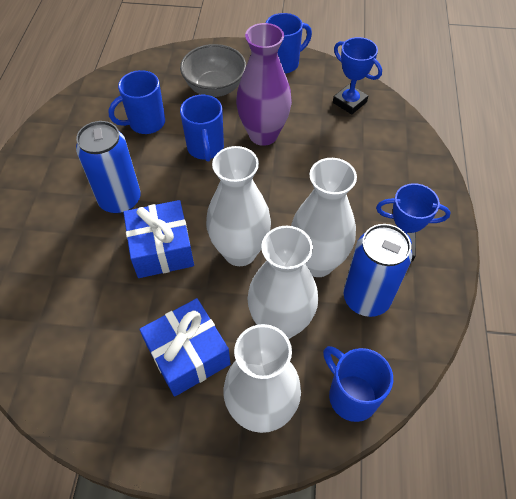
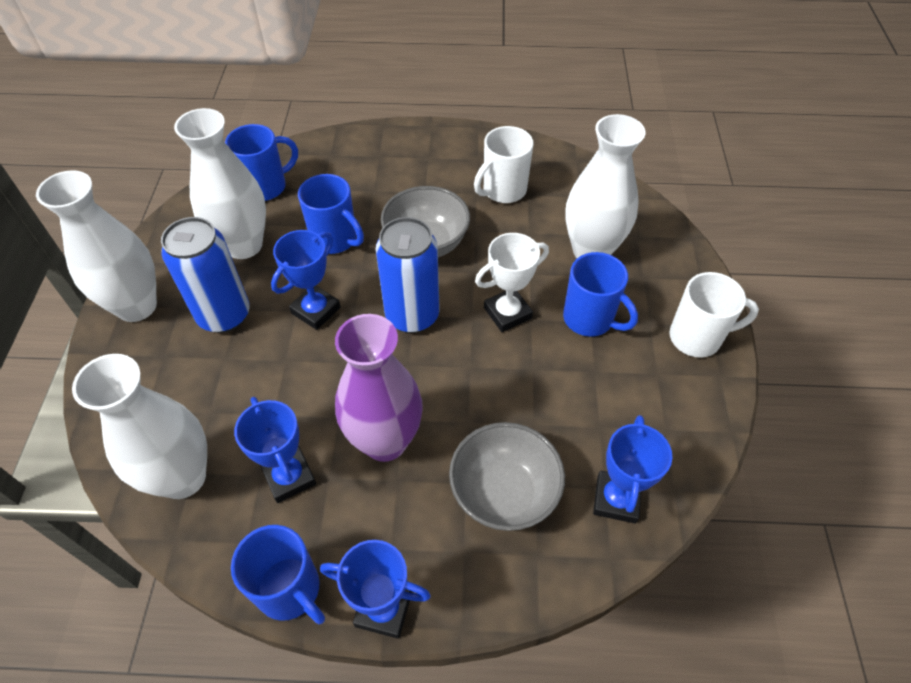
blue gift: 2 -> 0
blue trophy: 2 -> 4
grey bowl: 1 -> 2
white mug: 0 -> 2
white trophy: 0 -> 1

